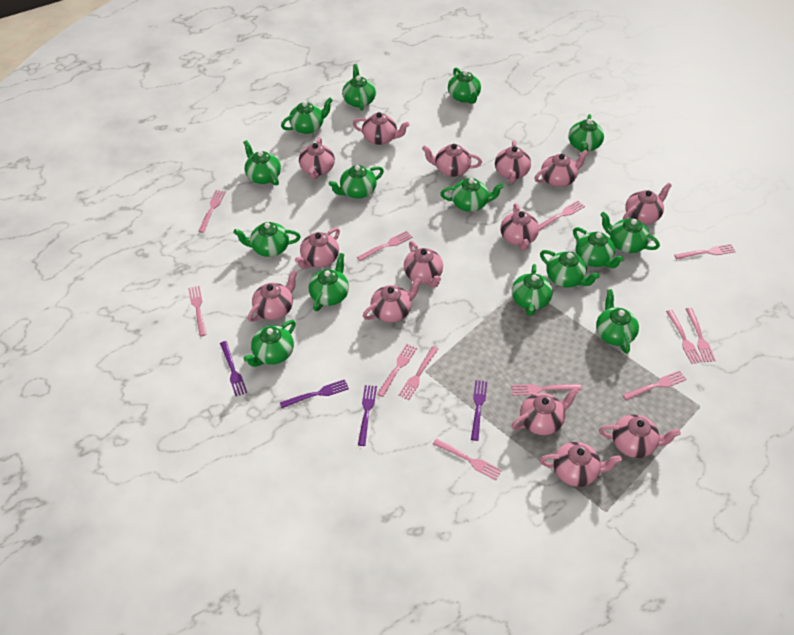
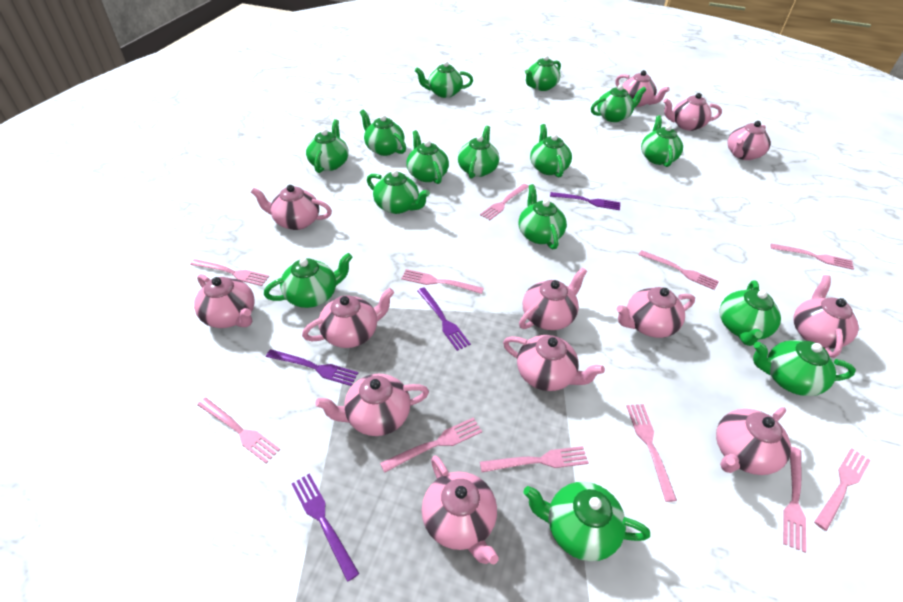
pink fork: 12 -> 11
pink teapot: 14 -> 13

